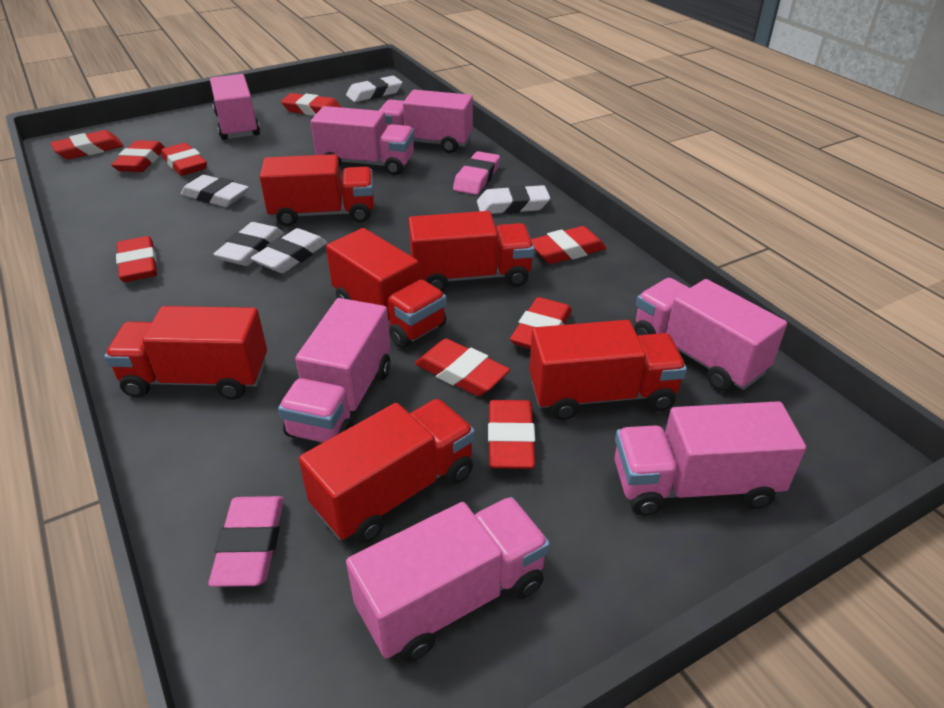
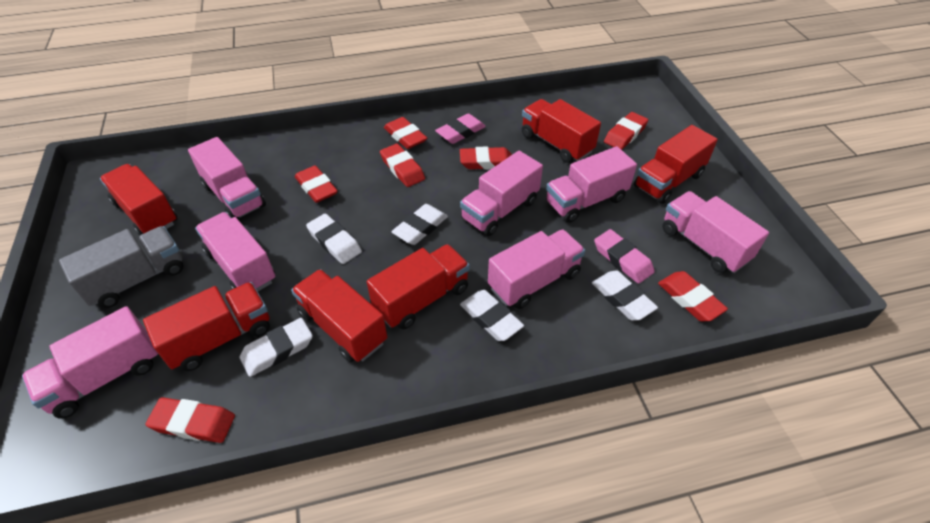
grey truck: 0 -> 1
red eraser: 9 -> 7

